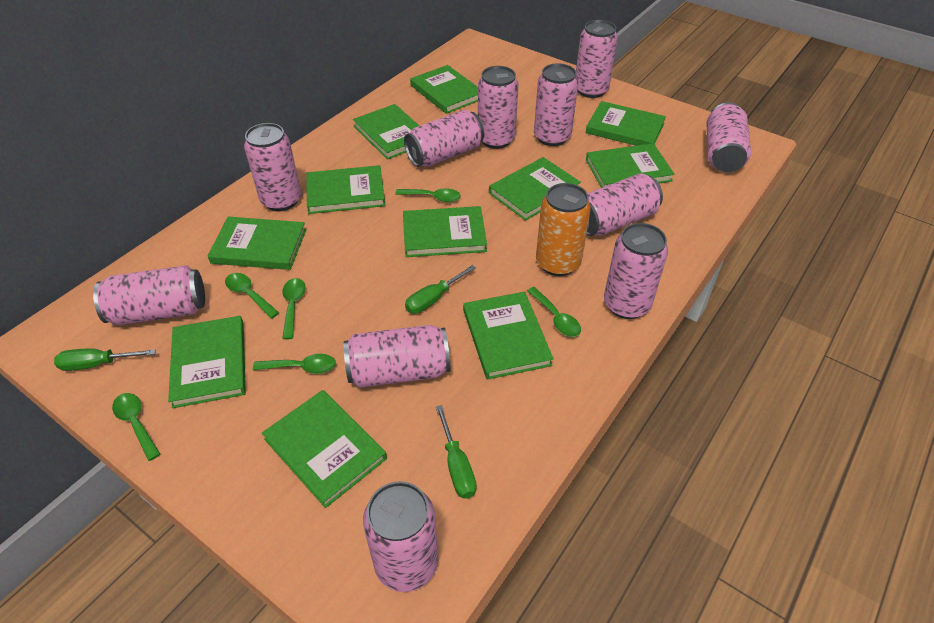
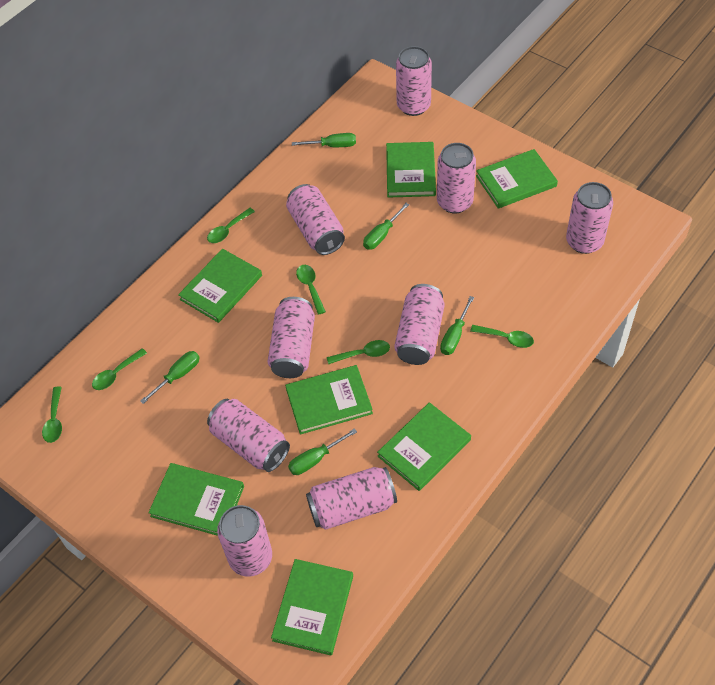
green book: 11 -> 7
green screwdriver: 3 -> 5
orange can: 1 -> 0
pink can: 11 -> 9

